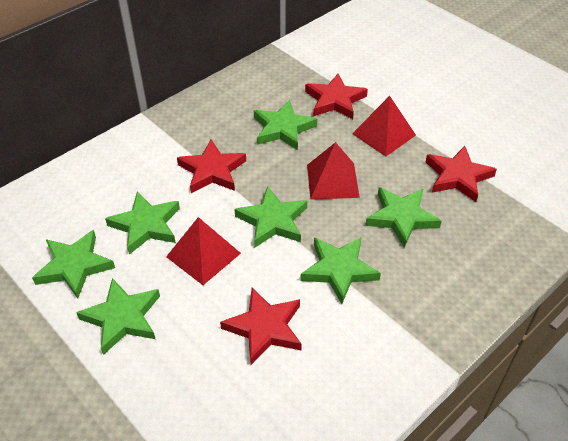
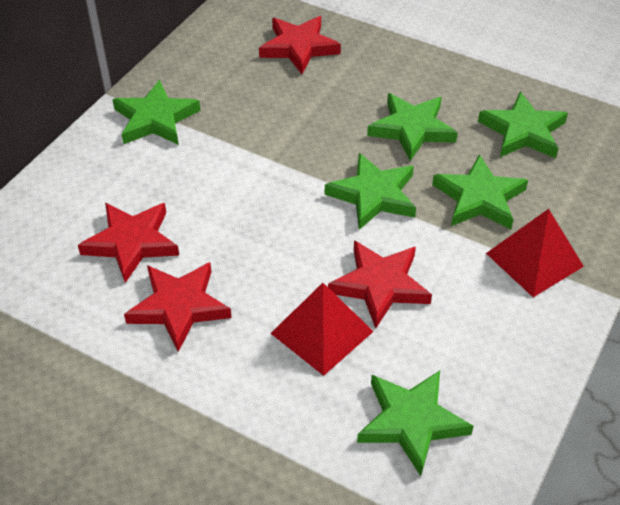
green star: 7 -> 6
red pyramid: 3 -> 2

